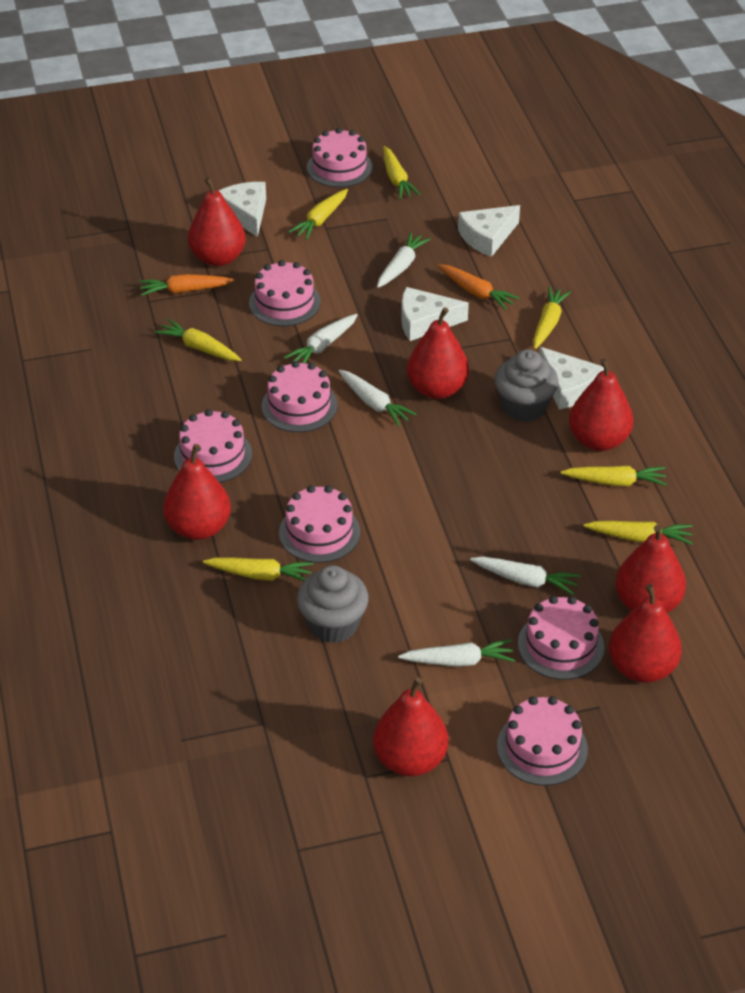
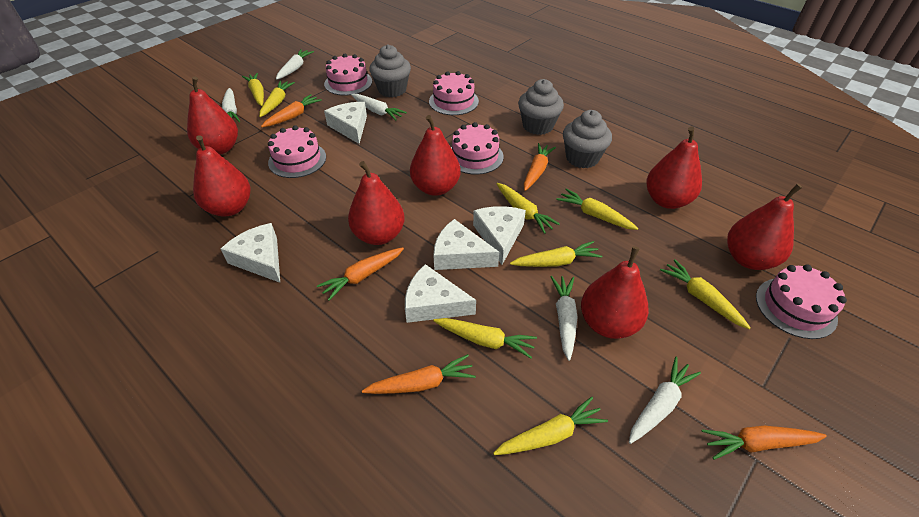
grey cupcake: 2 -> 3
orange carrot: 2 -> 5
pink cake: 7 -> 5
white cheese: 4 -> 5
yellow carrot: 7 -> 8

